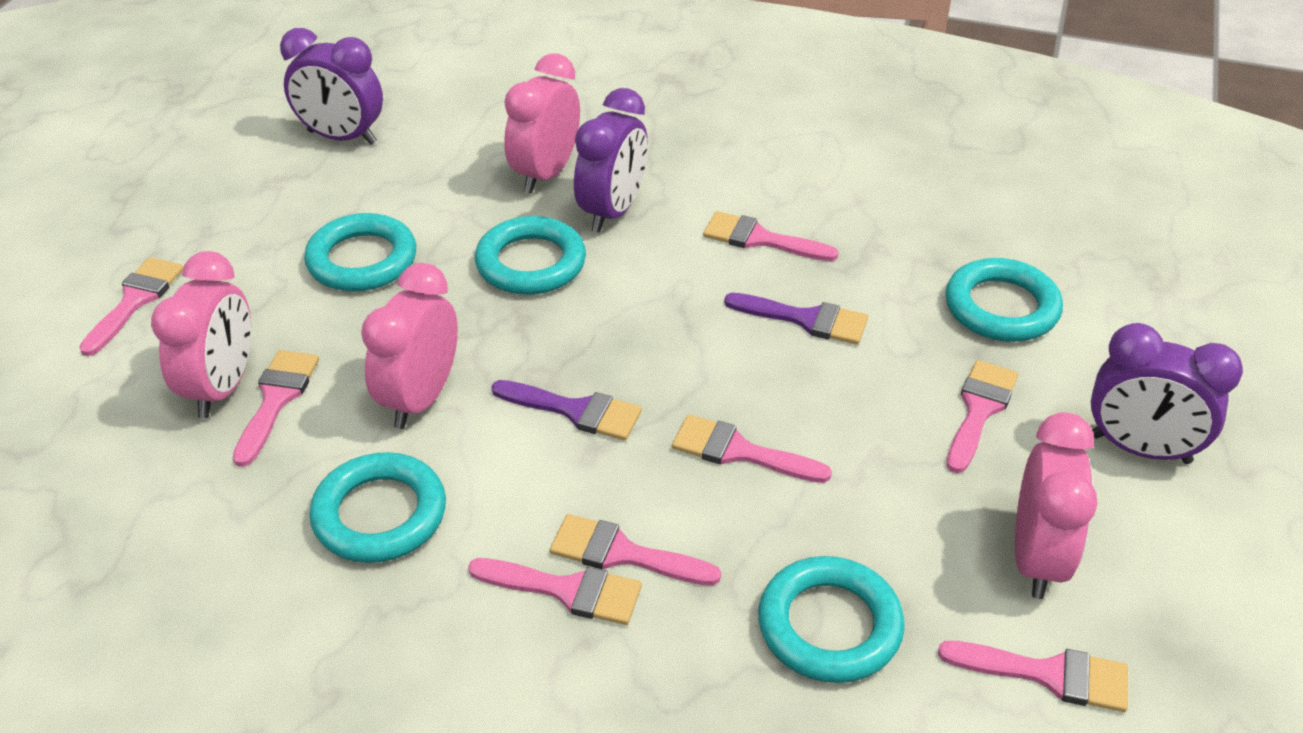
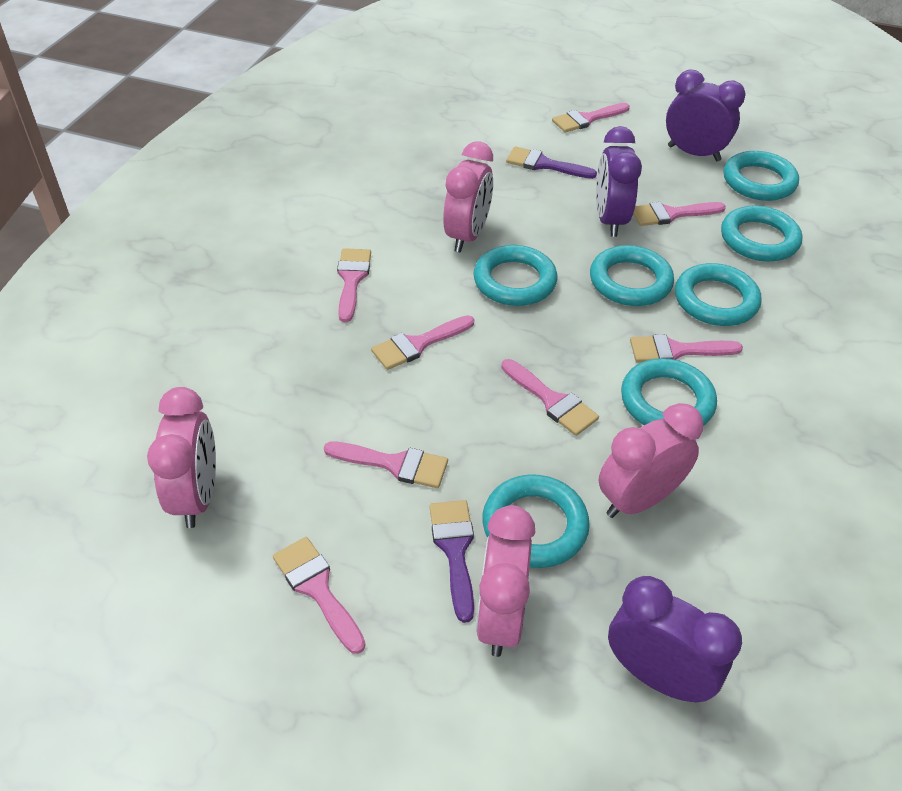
turquoise ring: 5 -> 7

